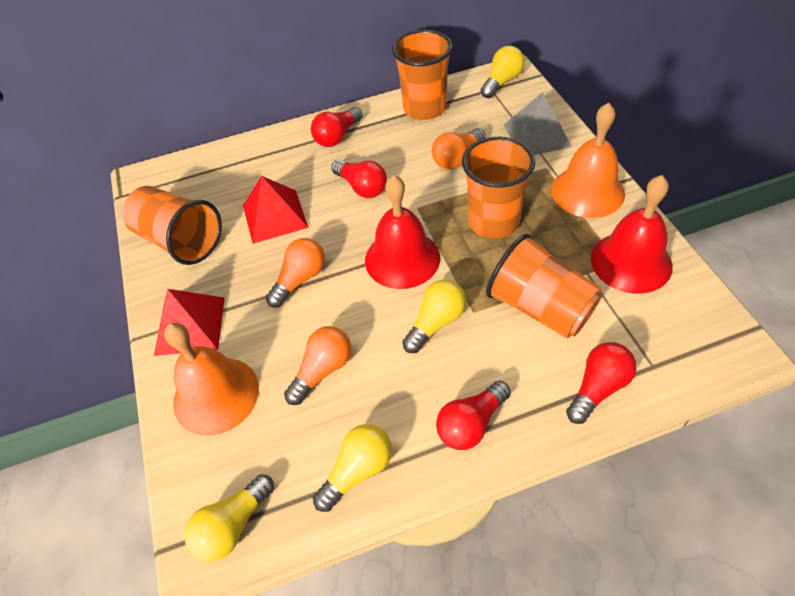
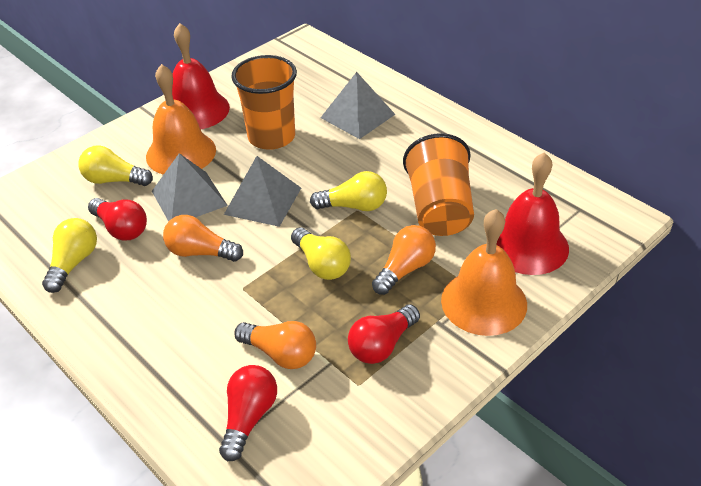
grey pyramid: 1 -> 3
orange cup: 4 -> 2
red light bulb: 4 -> 3
red pyramid: 2 -> 0

